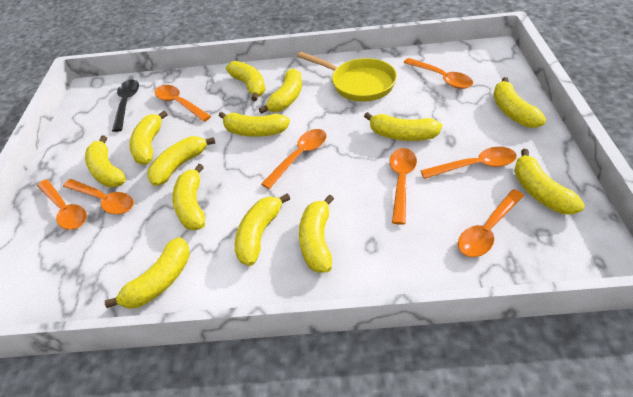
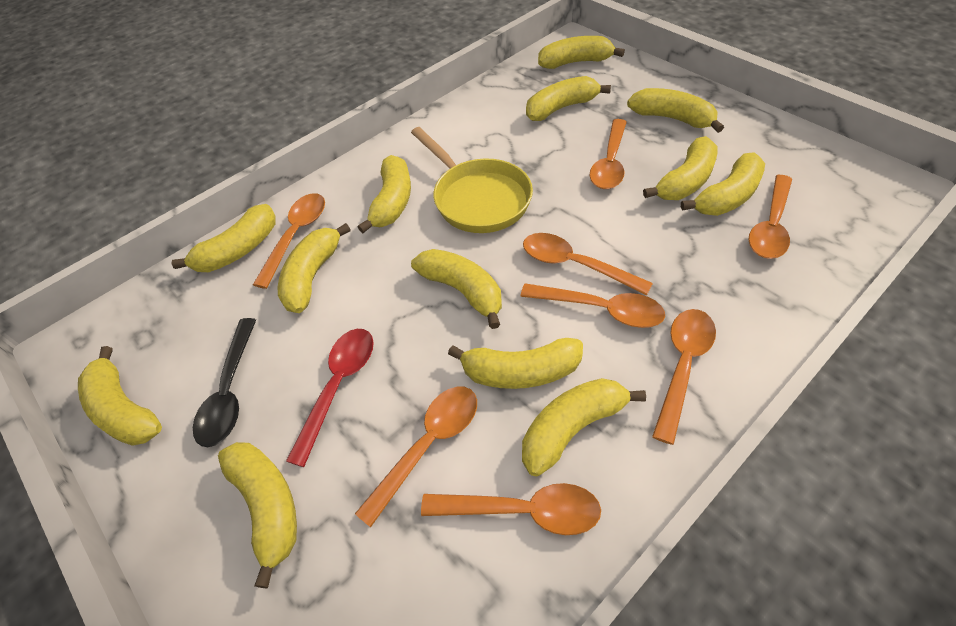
red spoon: 0 -> 1

